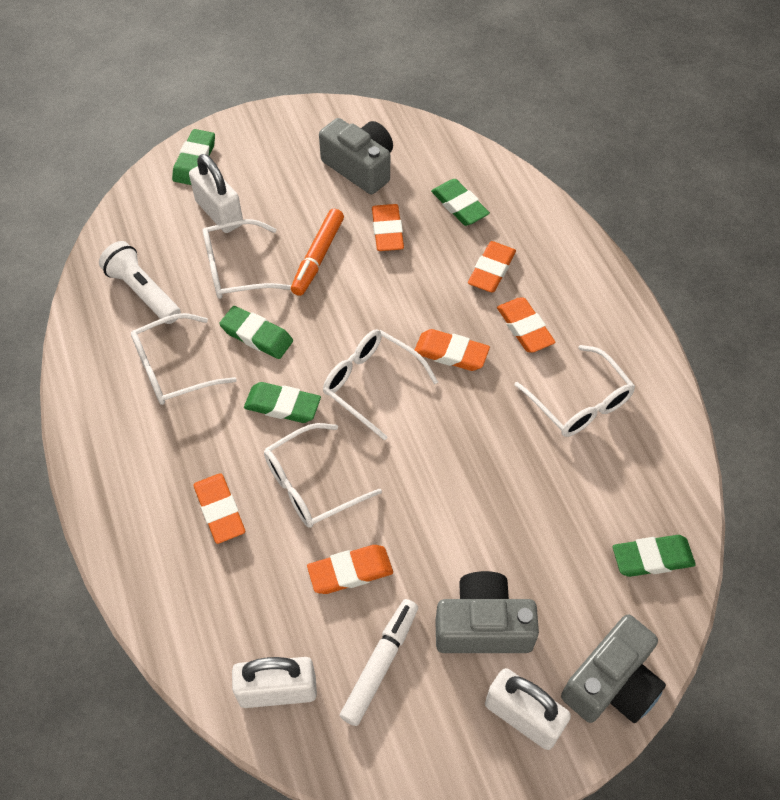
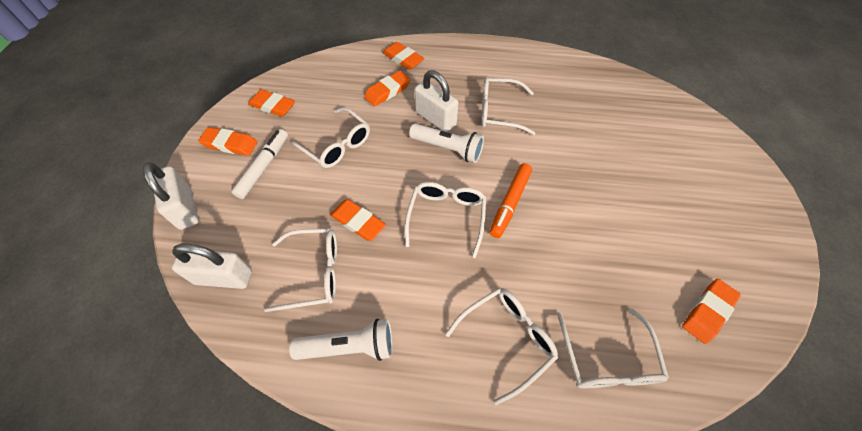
green eraser: 5 -> 0
grey camera: 3 -> 0
white flashlight: 1 -> 2
white glasses: 5 -> 6

